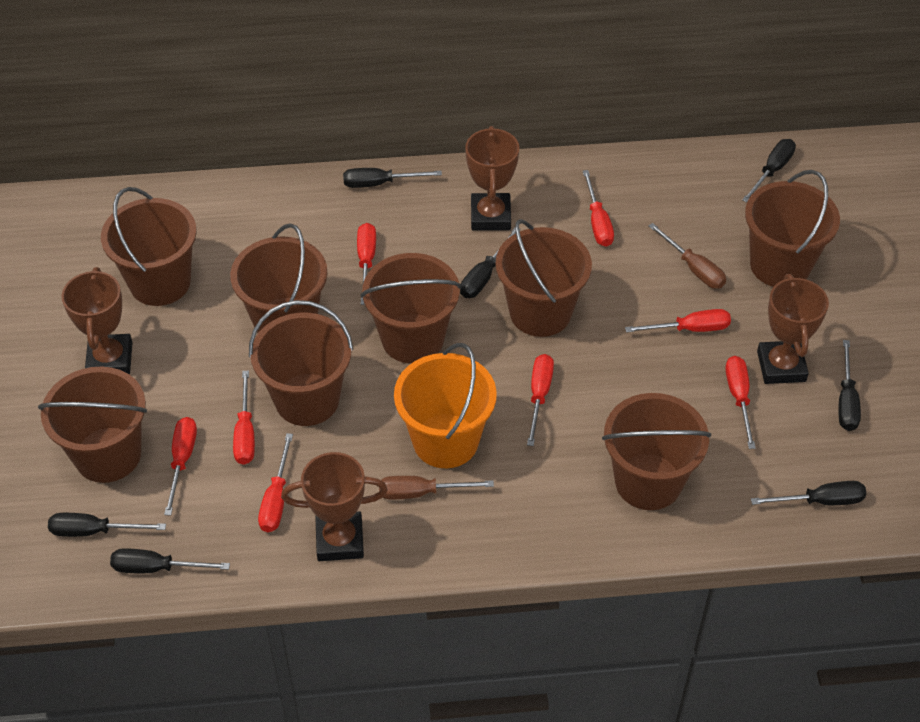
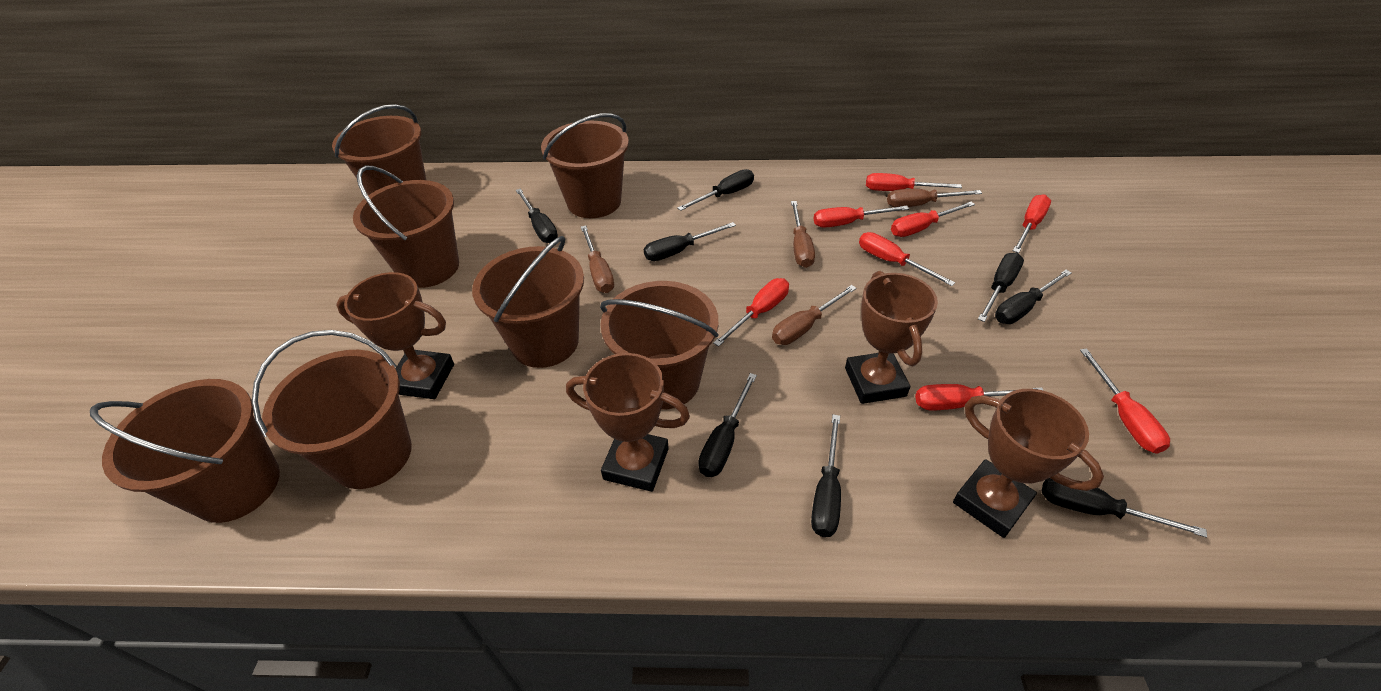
black screwdriver: 7 -> 8
brown bucket: 8 -> 7
brown screwdriver: 2 -> 4
orange bucket: 1 -> 0

